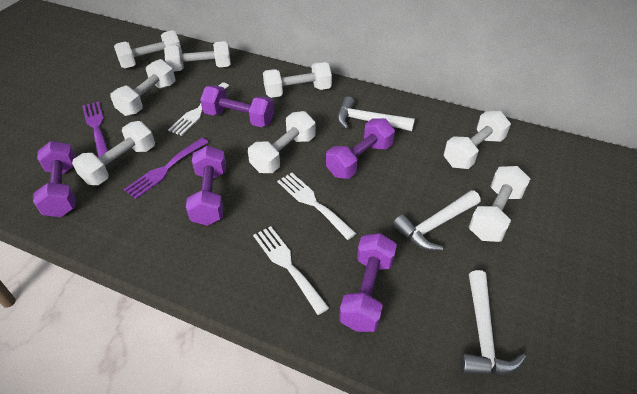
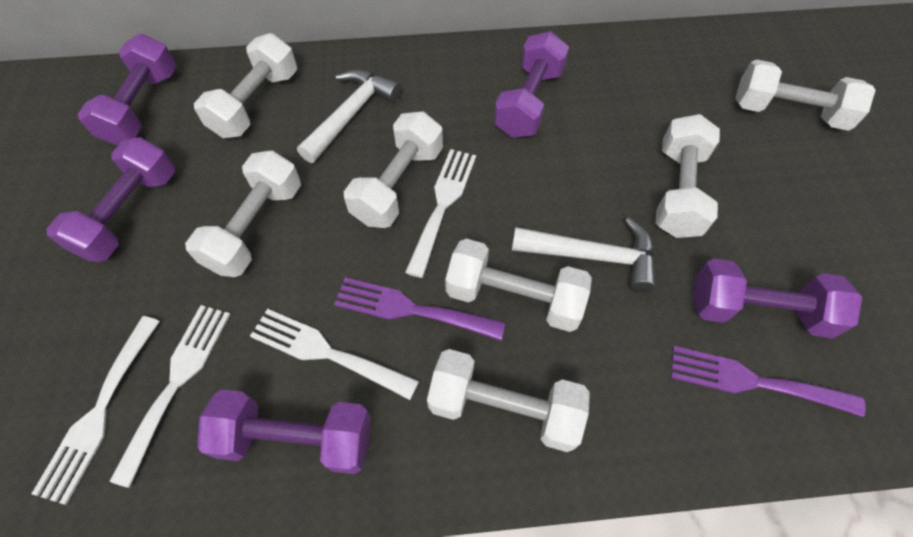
white dumbbell: 8 -> 7
white fork: 3 -> 4
white hammer: 3 -> 2

